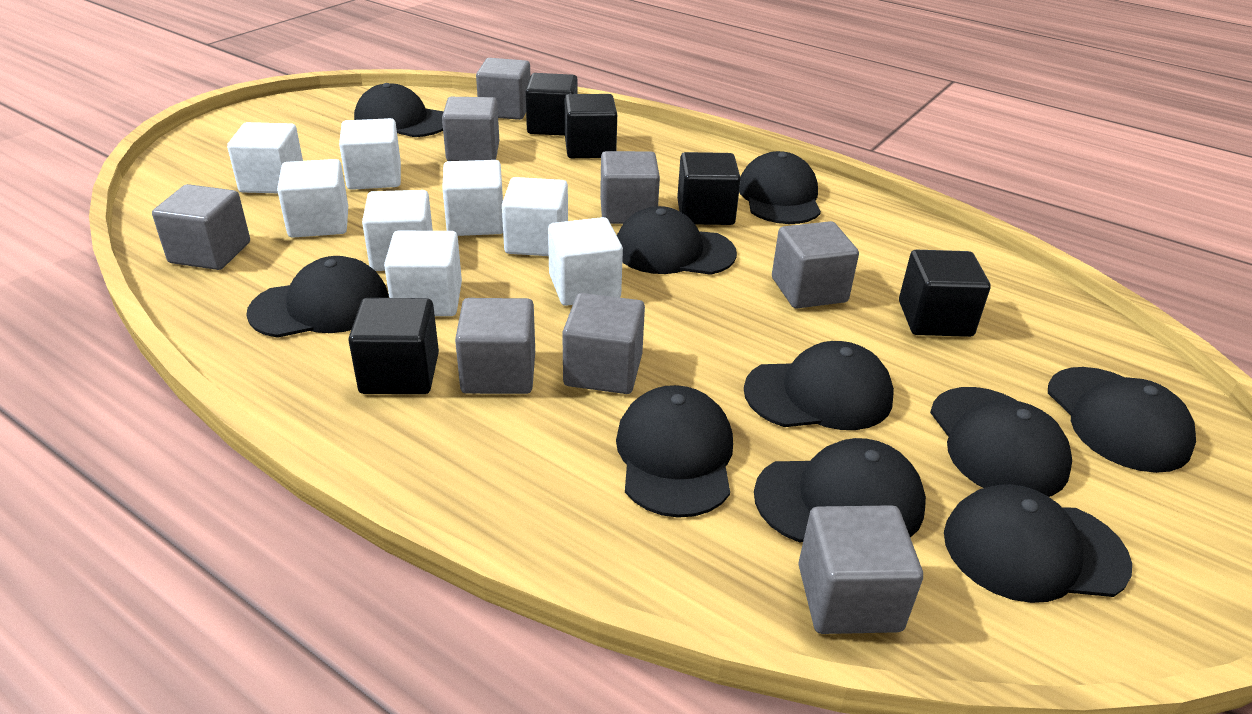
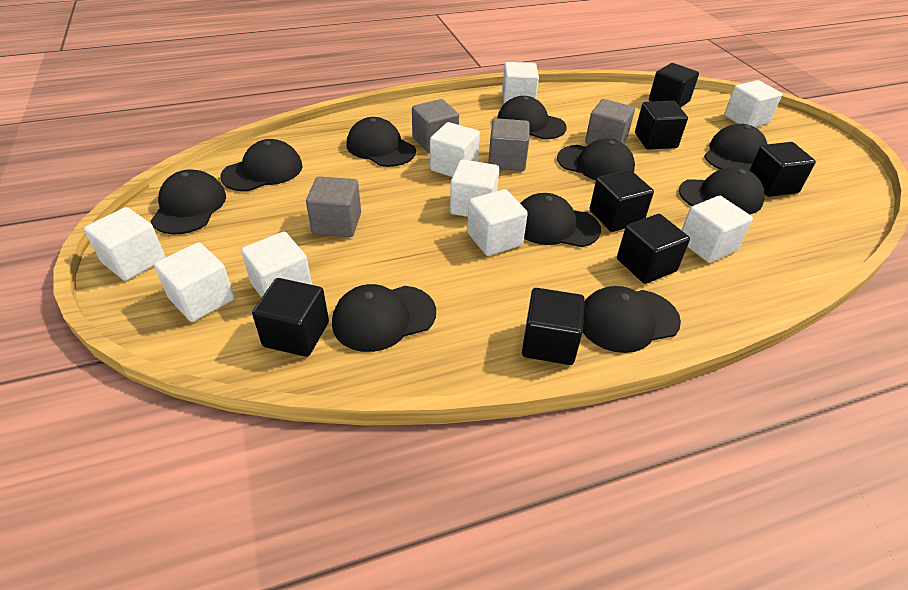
black cube: 5 -> 7
grey cube: 8 -> 4
white cube: 8 -> 9

